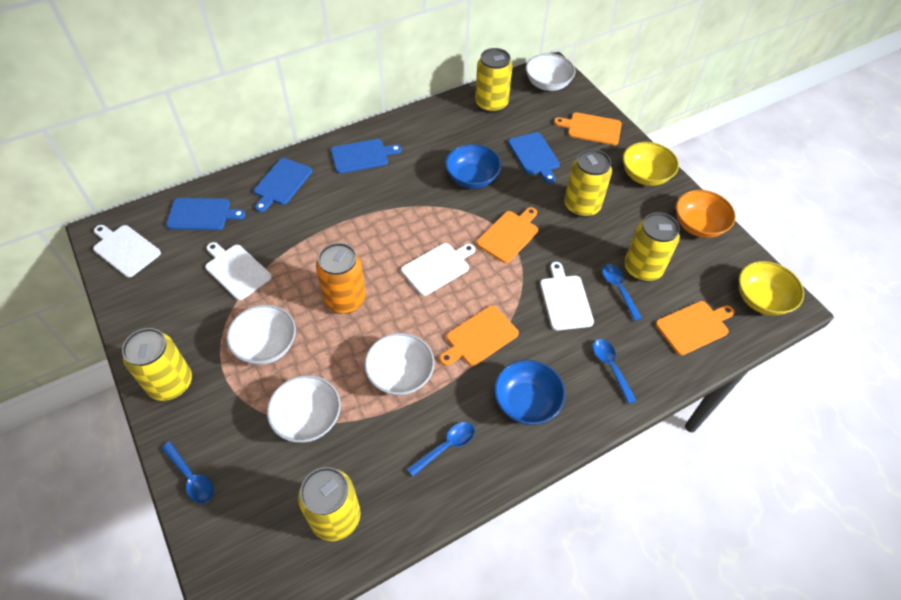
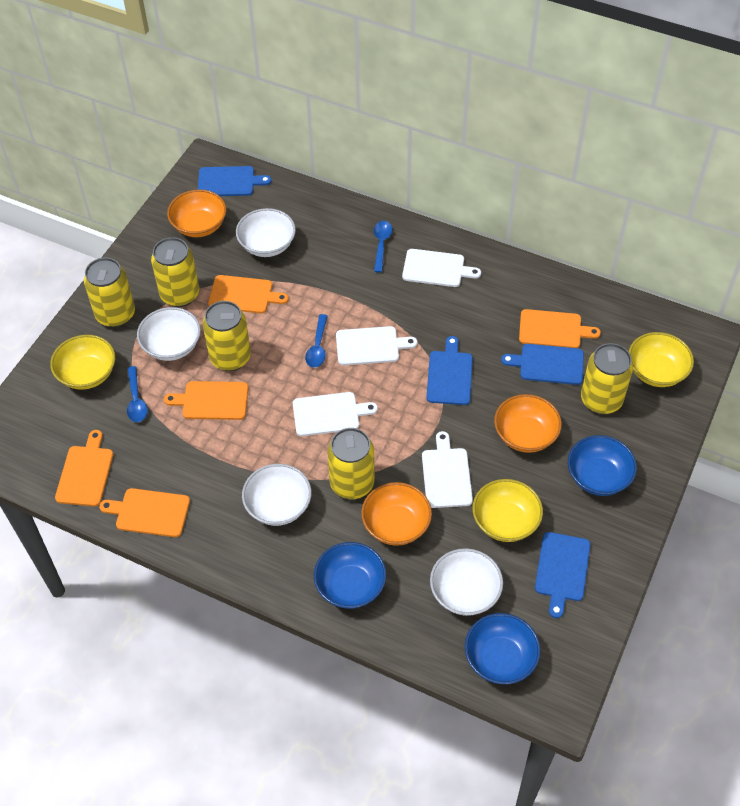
blue bowl: 2 -> 3
blue spoon: 4 -> 3
orange bowl: 1 -> 3
orange can: 1 -> 0
orange cutting board: 4 -> 5
yellow bowl: 2 -> 3

